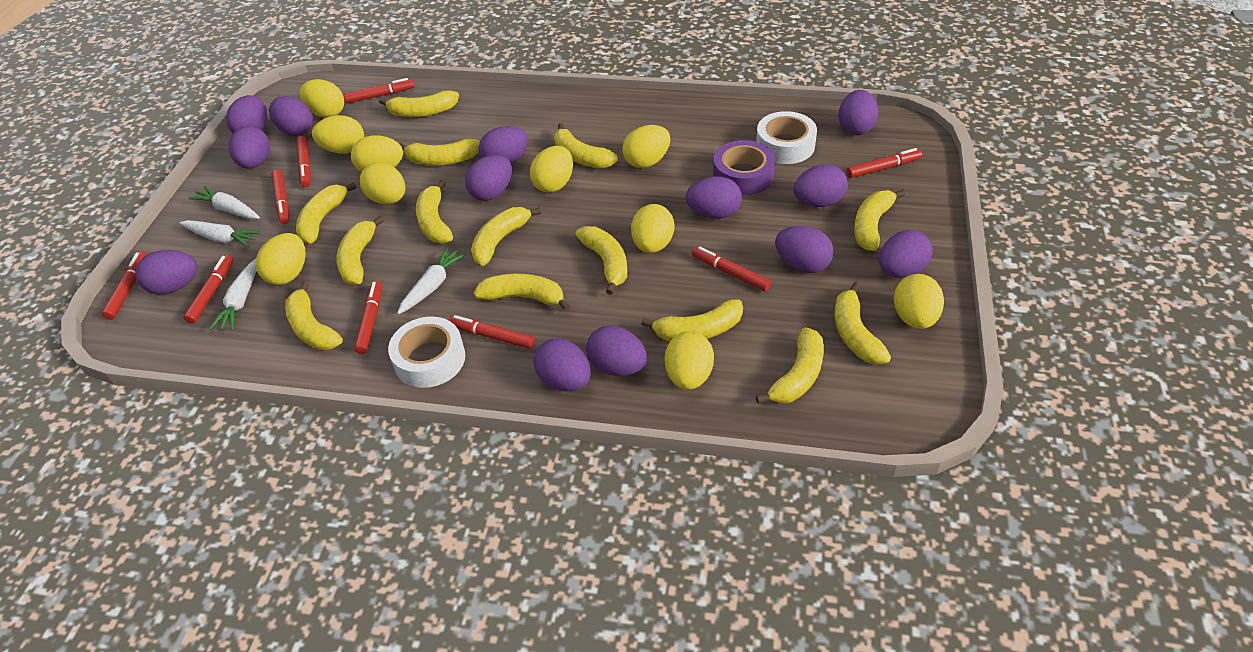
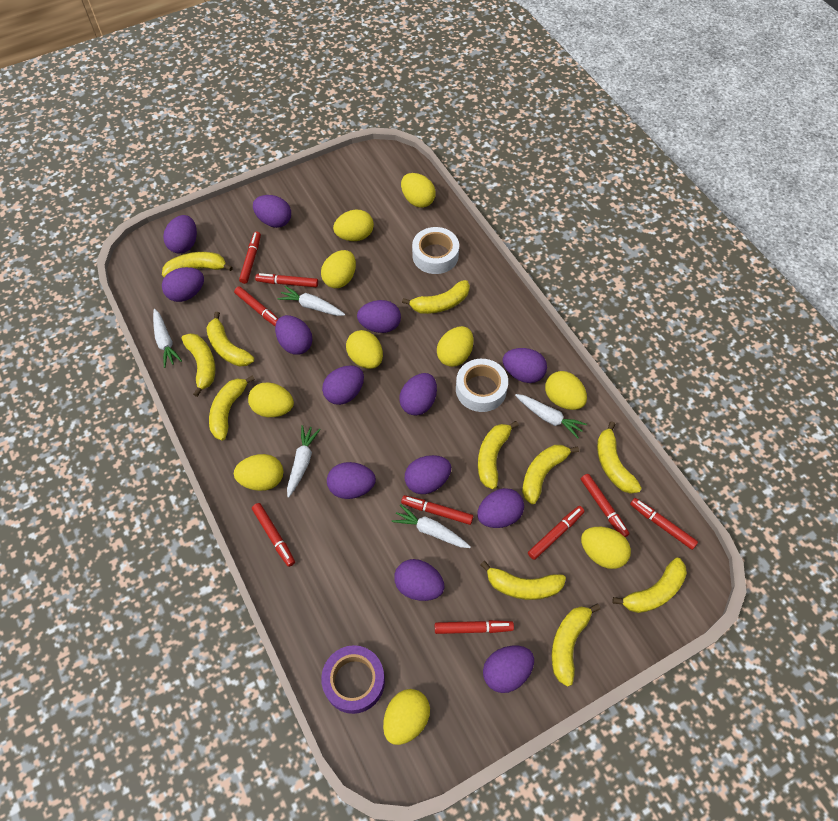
white carrot: 4 -> 5
yellow banana: 14 -> 11

